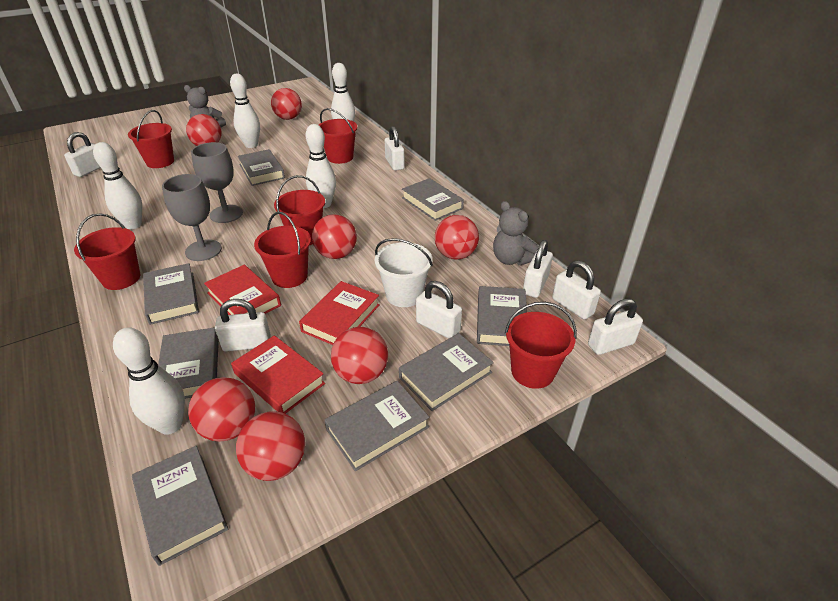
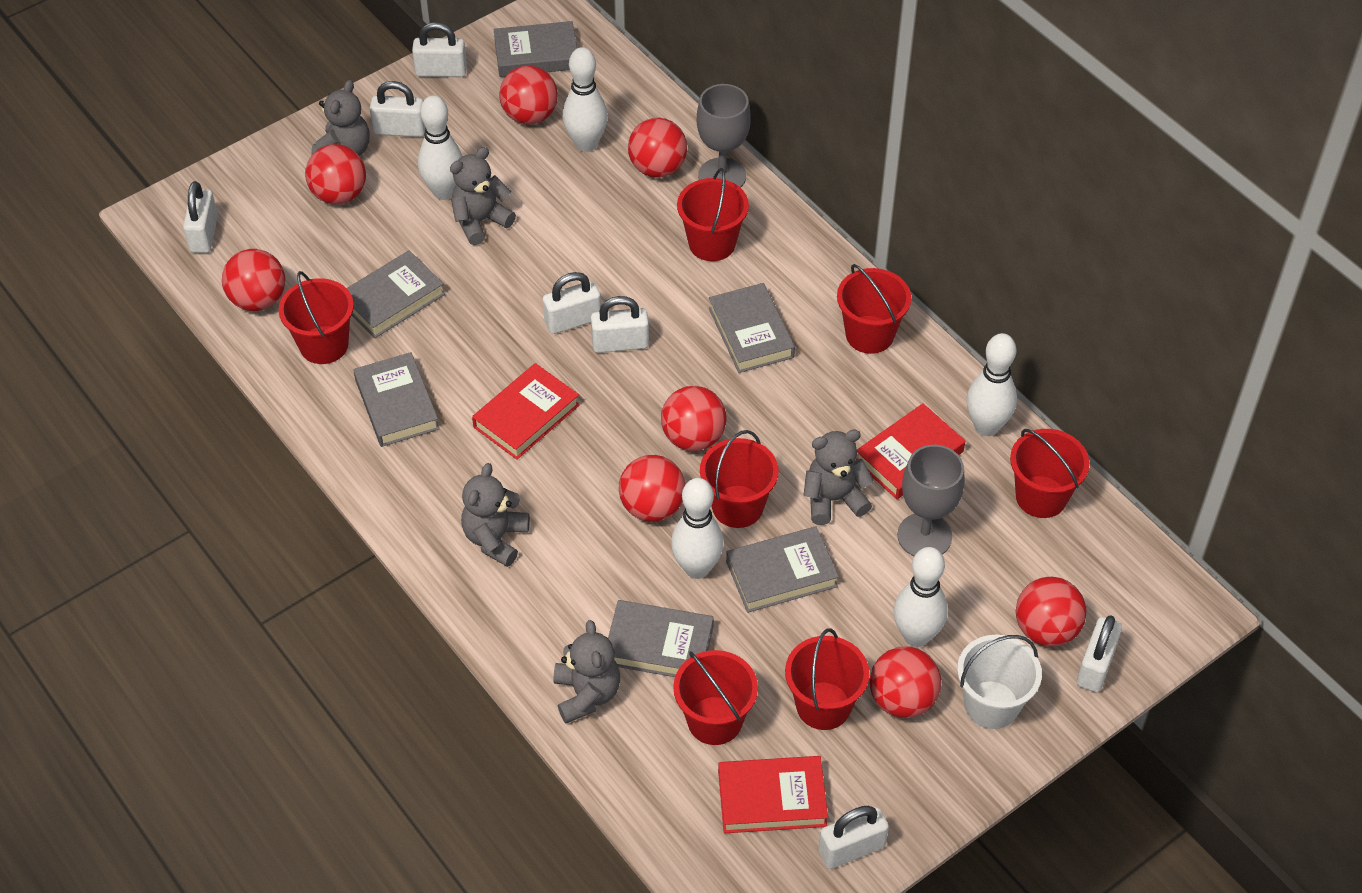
grey book: 8 -> 6
grey teddy bear: 2 -> 5
red ball: 7 -> 8
red bucket: 6 -> 7

